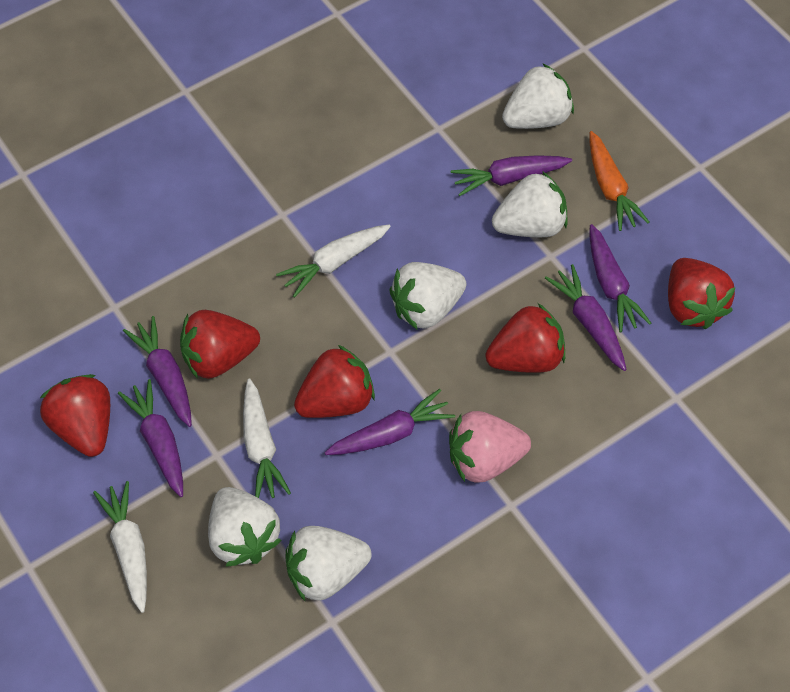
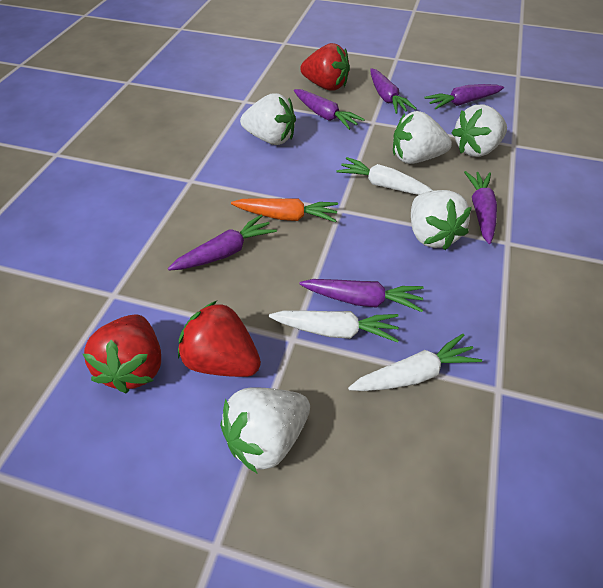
pink strawberry: 1 -> 0
red strawberry: 5 -> 3

